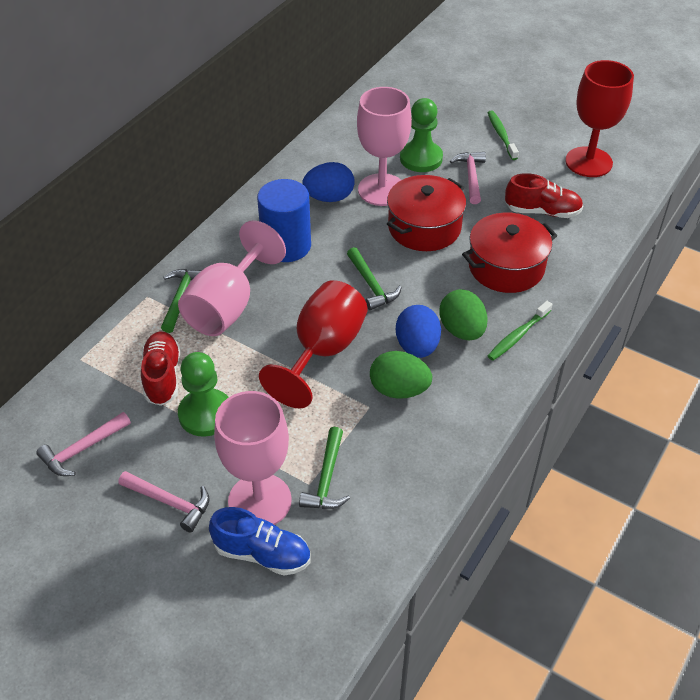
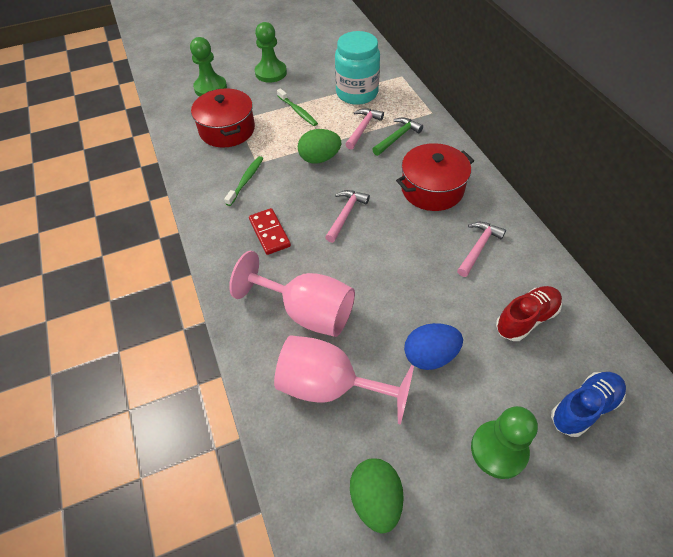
blue cylinder: 1 -> 0
blue egg: 2 -> 1
green hammer: 3 -> 1
green pawn: 2 -> 3
pink goblet: 3 -> 2
red domino: 0 -> 1
red goblet: 2 -> 0
red shoe: 2 -> 1
turquoise jar: 0 -> 1

